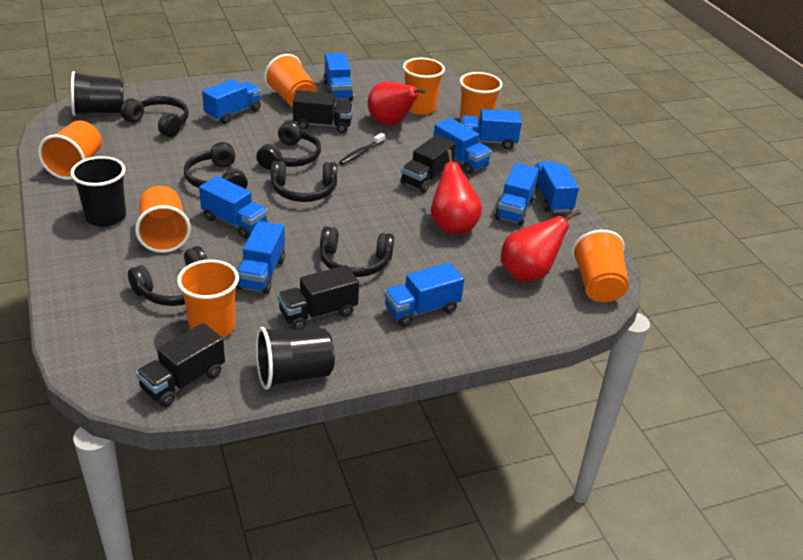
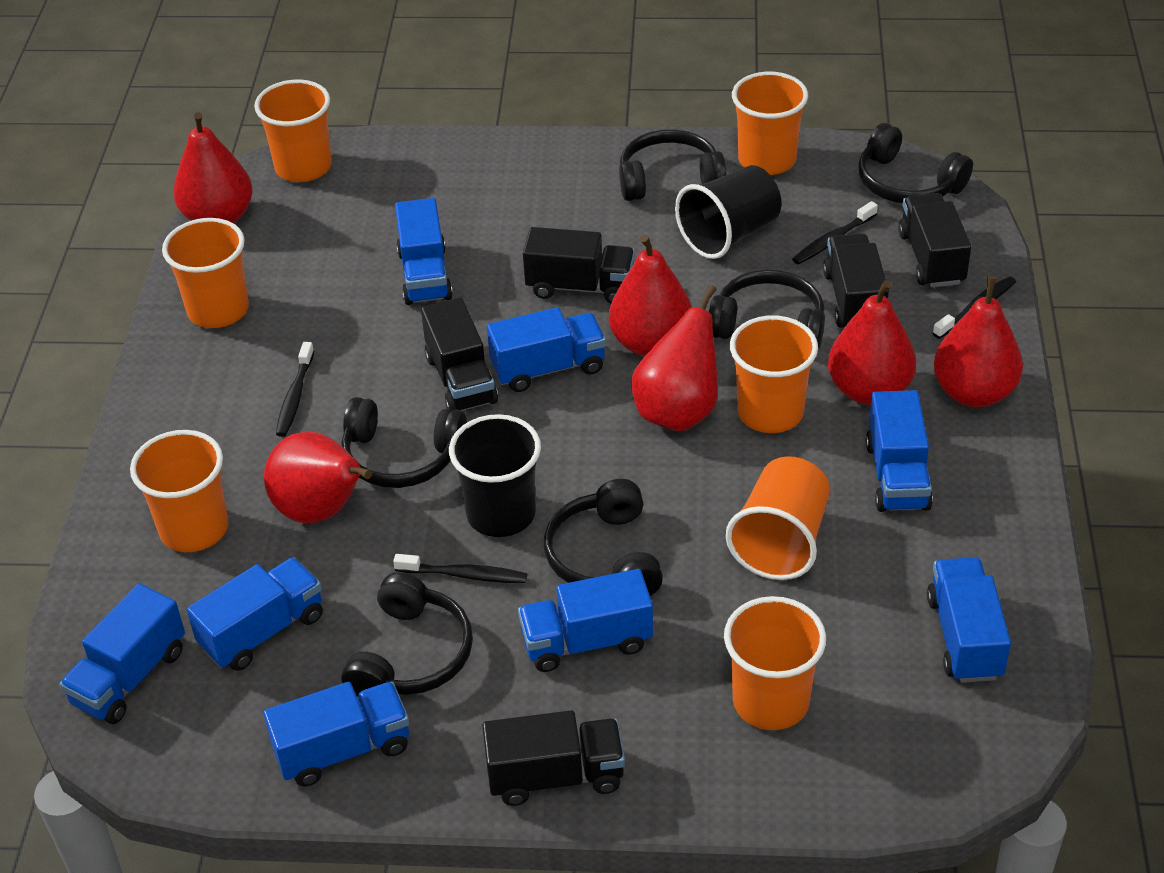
black cup: 3 -> 2
black toothbrush: 1 -> 4
black truck: 4 -> 5
blue truck: 9 -> 8
red pear: 3 -> 6

